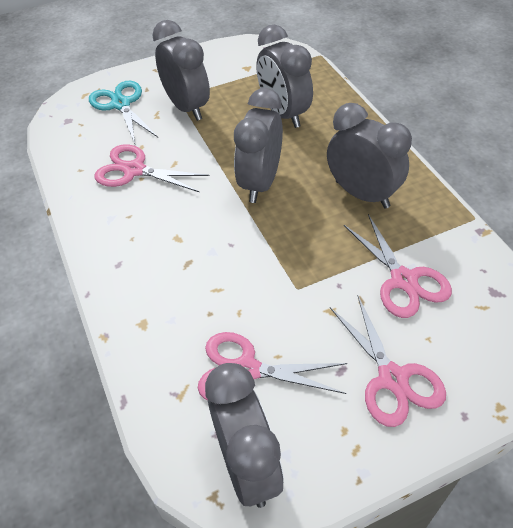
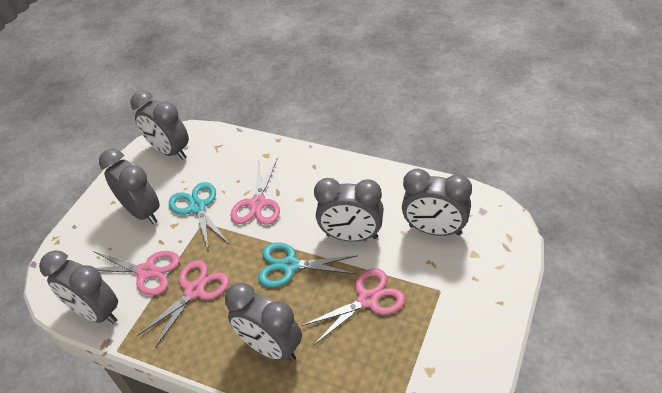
grey clock: 5 -> 6
turquoise scissors: 1 -> 2

